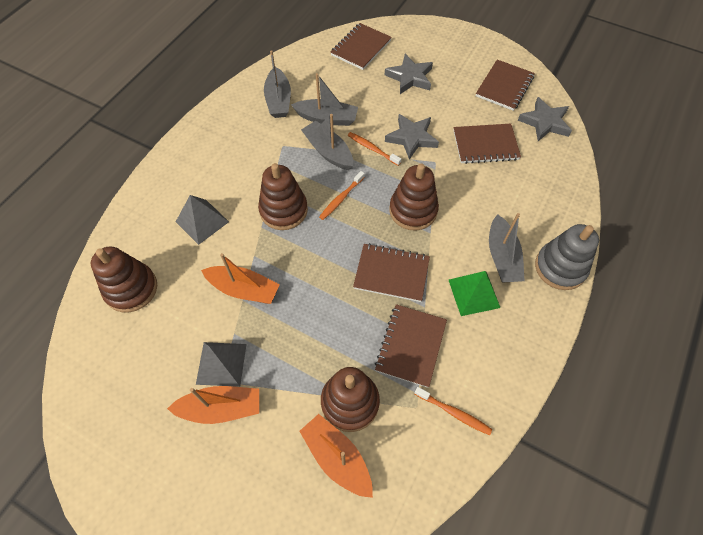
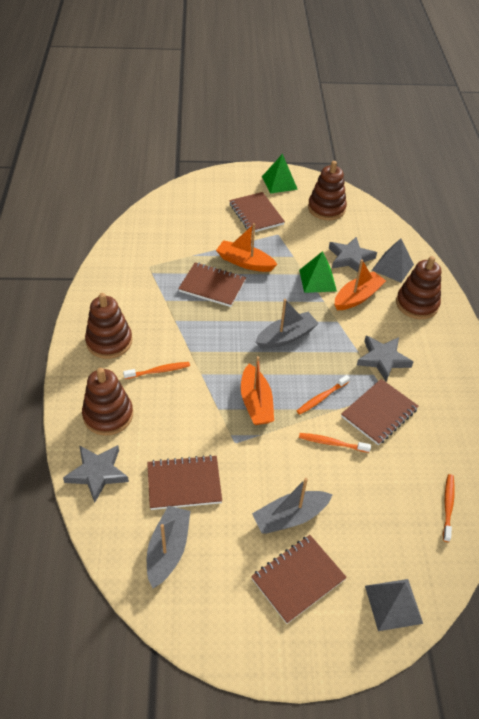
green pyramid: 1 -> 2
grey boat: 4 -> 3
grey stacking toy: 1 -> 0
orange toothbrush: 3 -> 4

